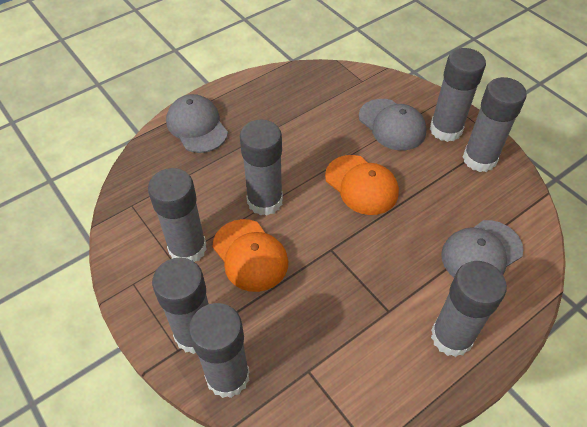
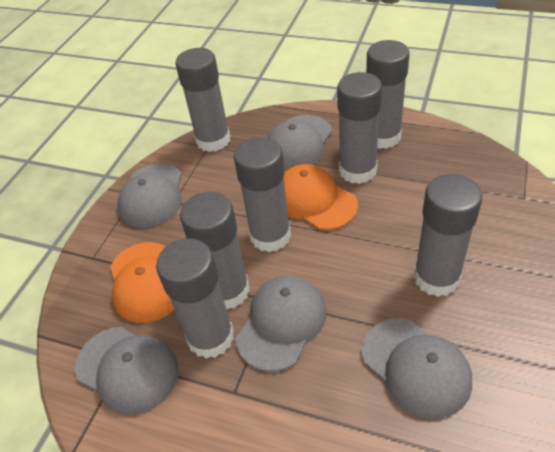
grey cap: 3 -> 5

